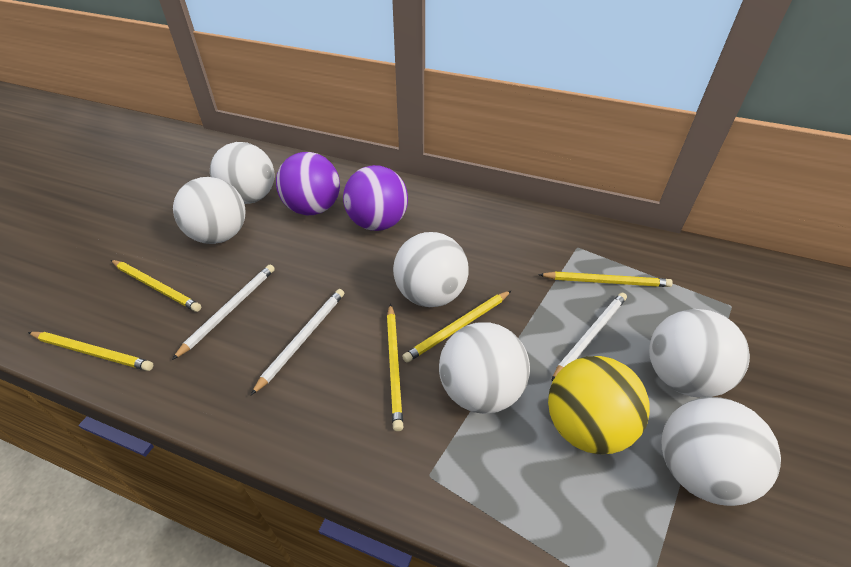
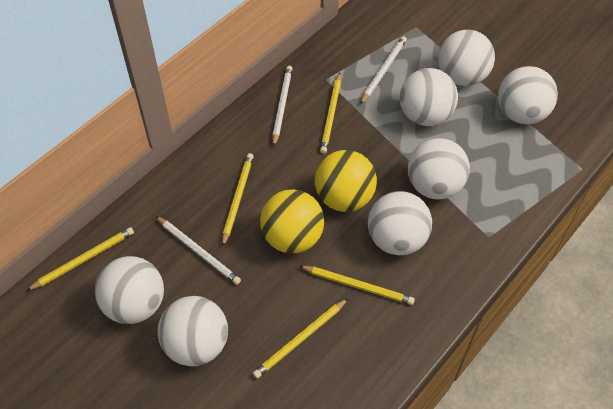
purple ball: 2 -> 0
white ball: 6 -> 7
yellow ball: 1 -> 2

